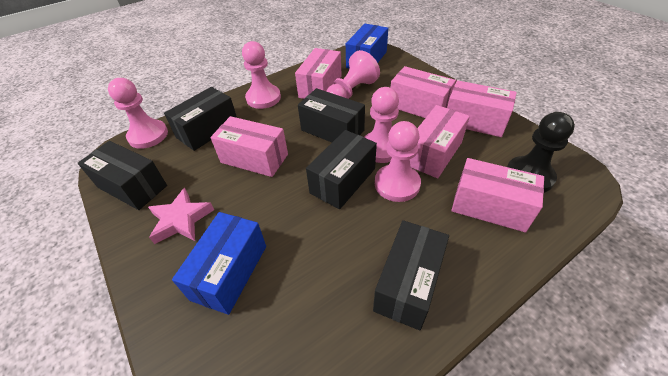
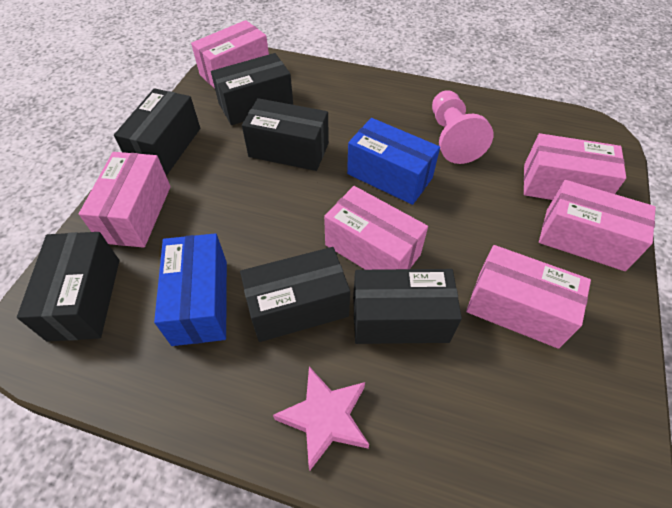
black box: 5 -> 6
black pawn: 1 -> 0
pink pawn: 5 -> 1

